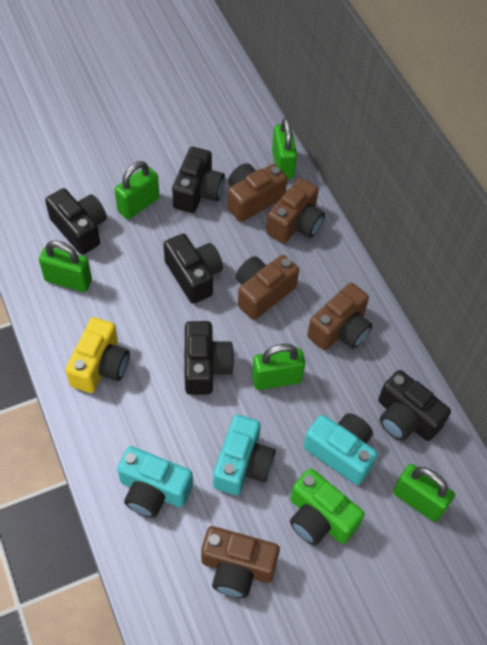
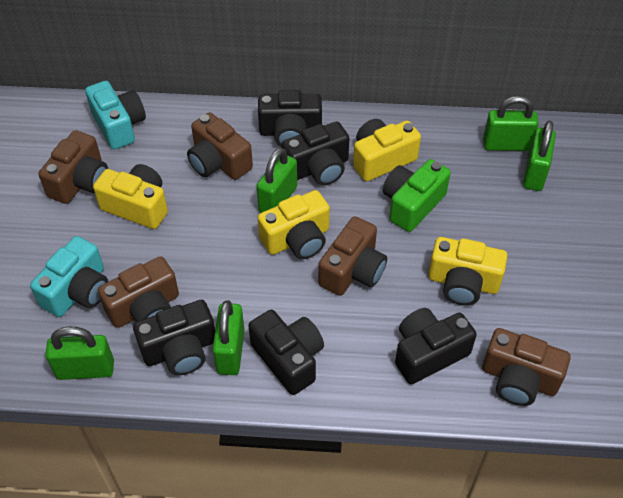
turquoise camera: 3 -> 2
yellow camera: 1 -> 4

